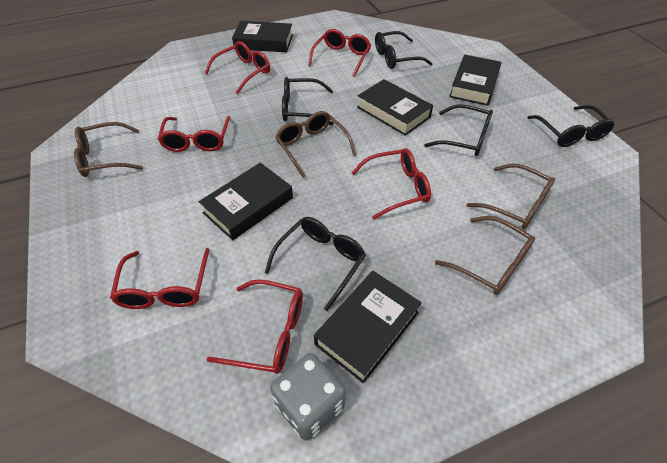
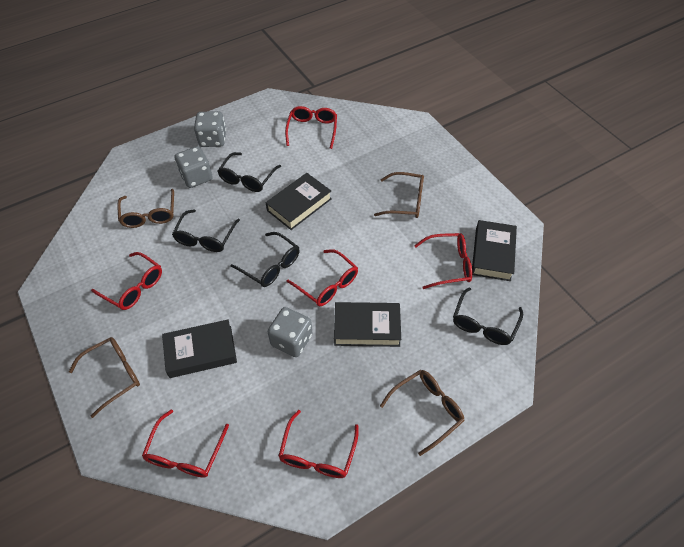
black book: 5 -> 4
black glasses: 5 -> 4
grey dice: 1 -> 3

